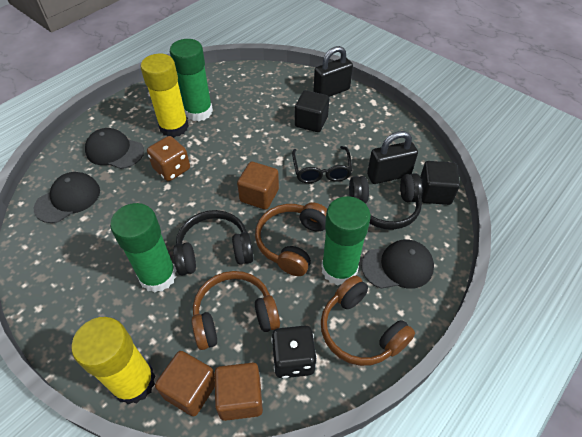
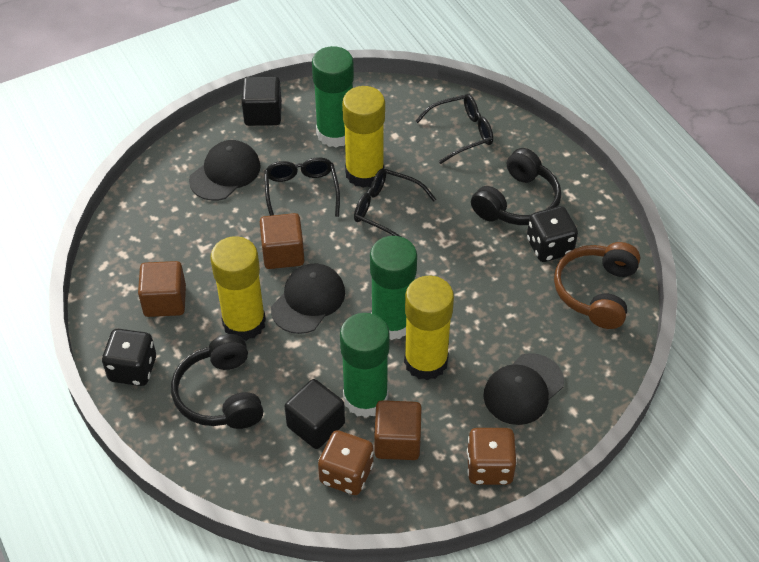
black dice: 1 -> 2
black glasses: 1 -> 3
black padlock: 2 -> 0
brown dice: 1 -> 2
brown headphones: 3 -> 1
yellow glue stick: 2 -> 3

